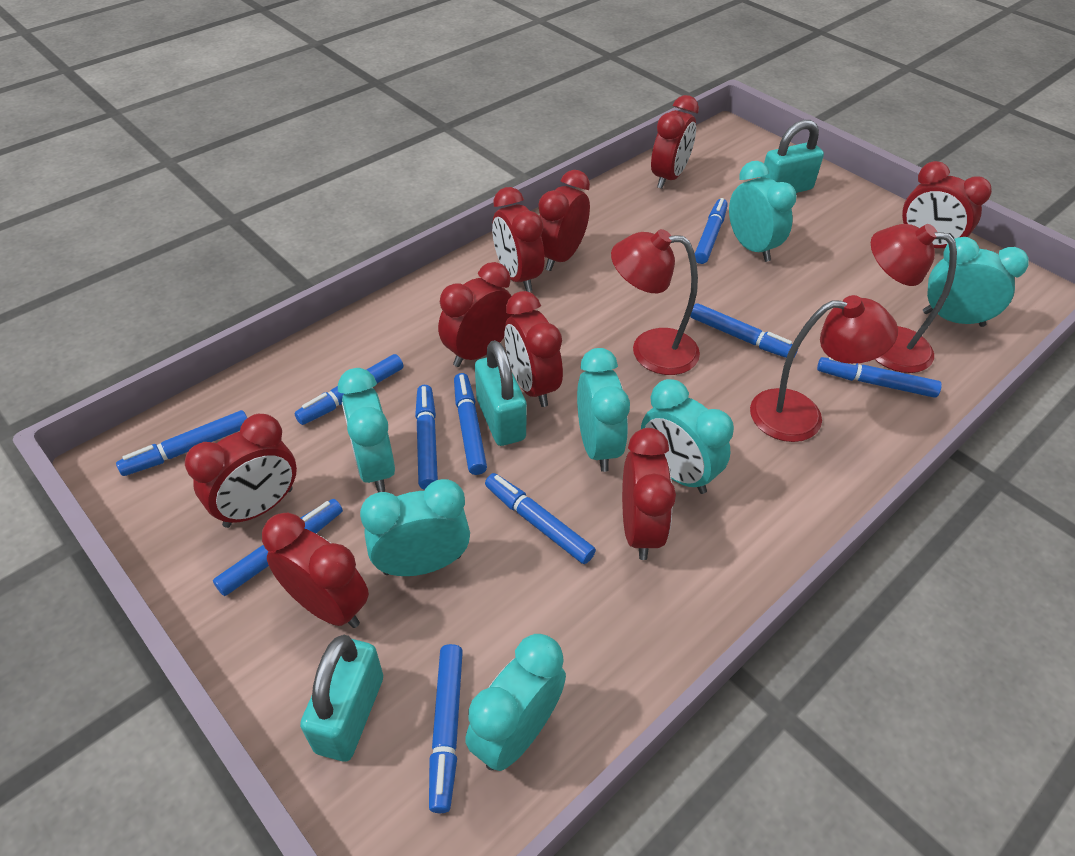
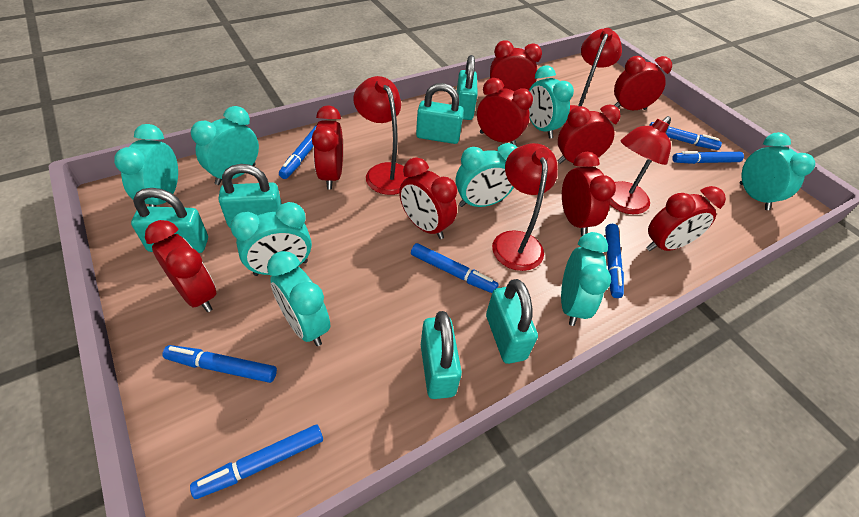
blue marker: 10 -> 7
red lamp: 3 -> 4
turquoise clock: 7 -> 8
turquoise padlock: 3 -> 6

